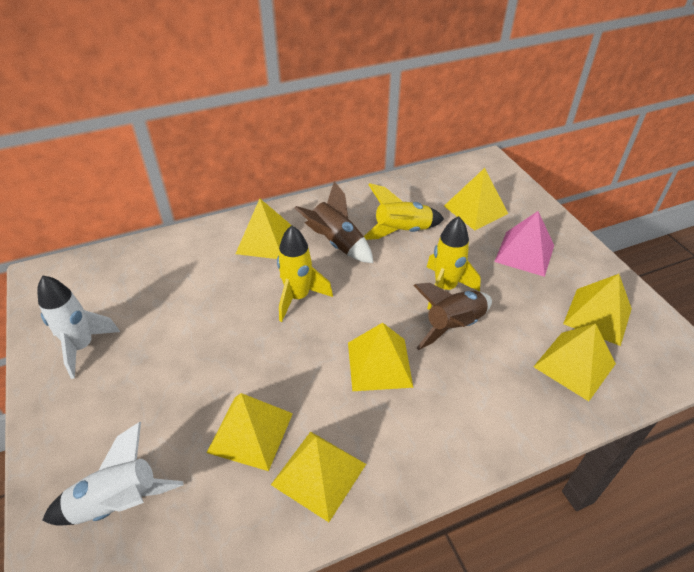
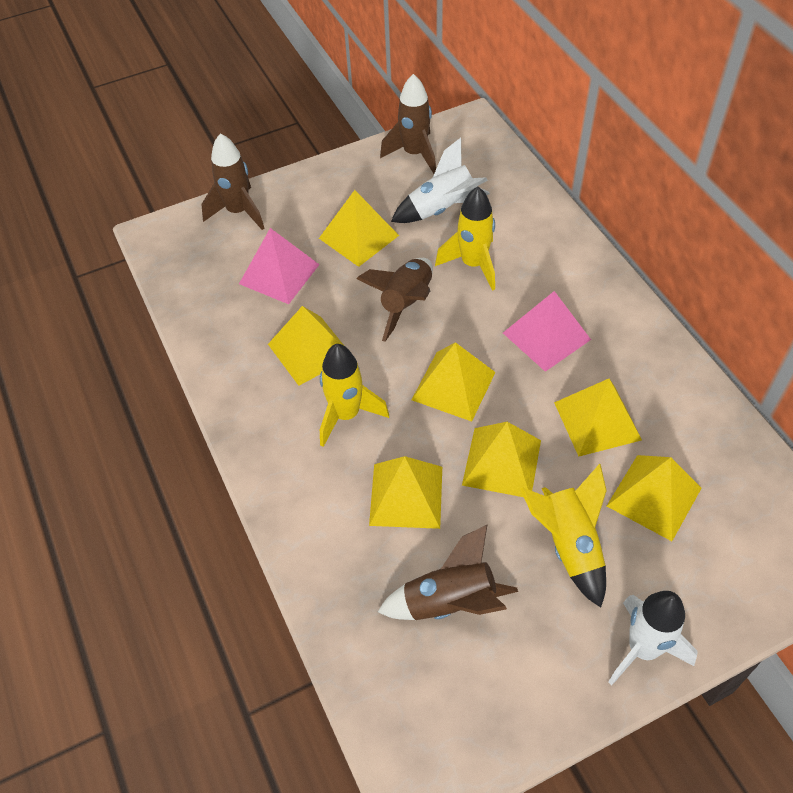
brown rocket: 2 -> 4
pink pyramid: 1 -> 2

